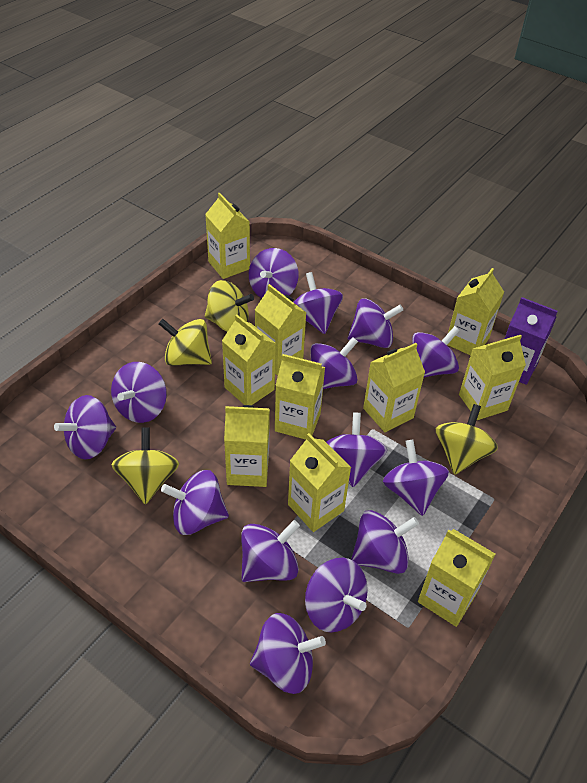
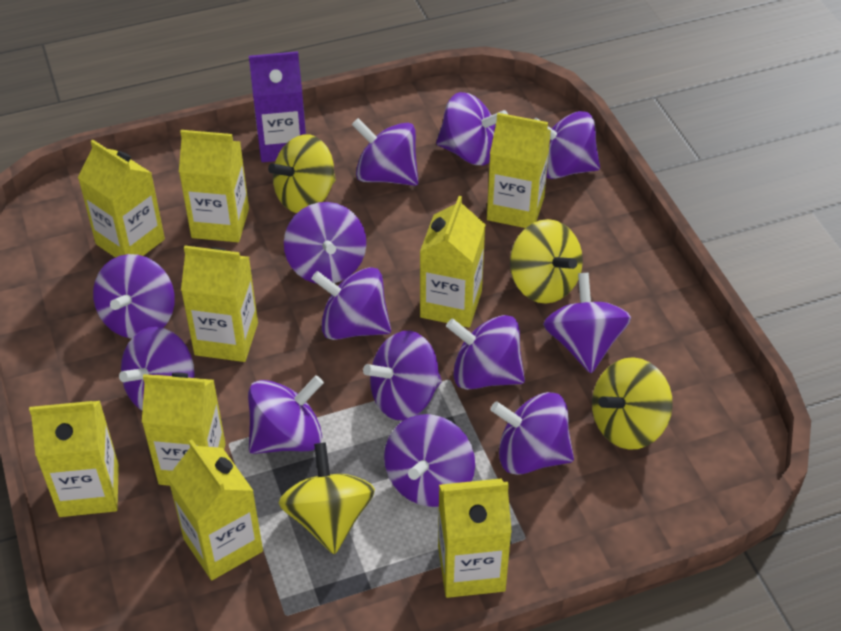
purple spinning top: 14 -> 13
yellow carton: 10 -> 9

